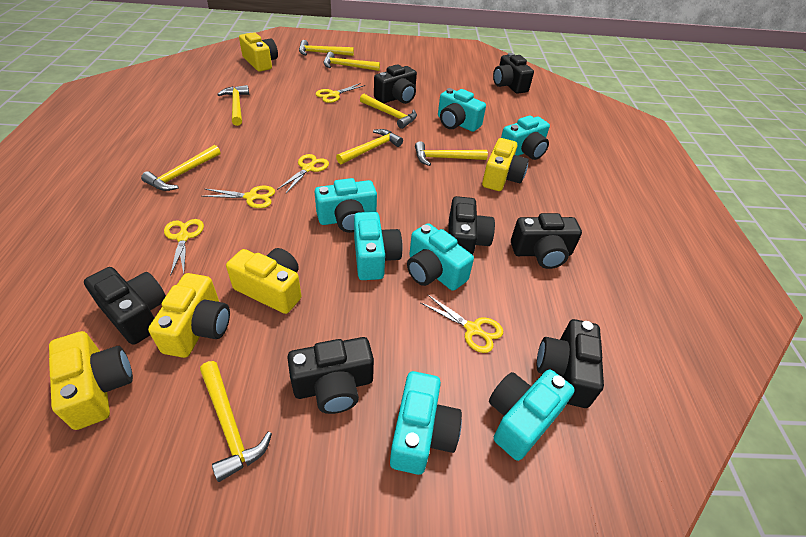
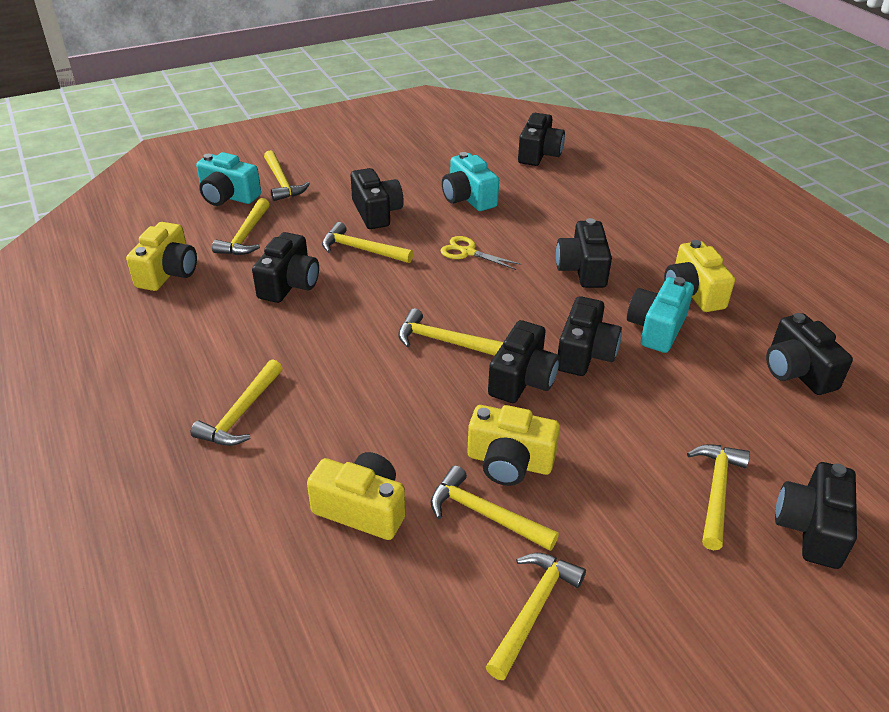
black camera: 7 -> 8
turquoise camera: 7 -> 3
yellow camera: 5 -> 4
yellow scissors: 5 -> 1

